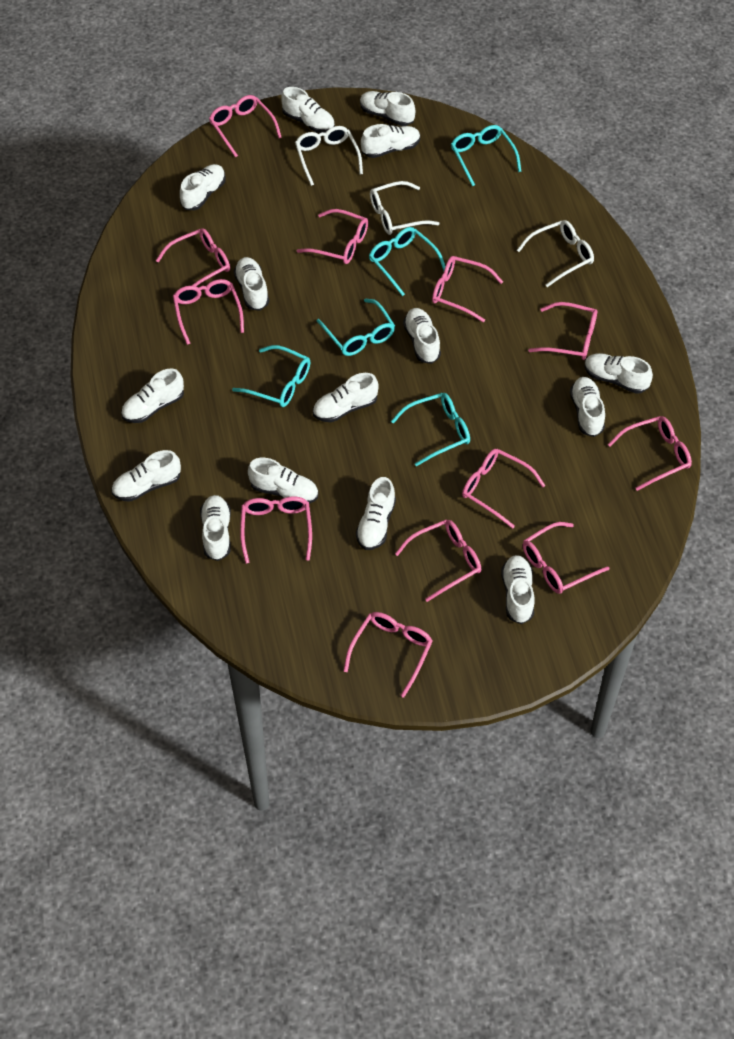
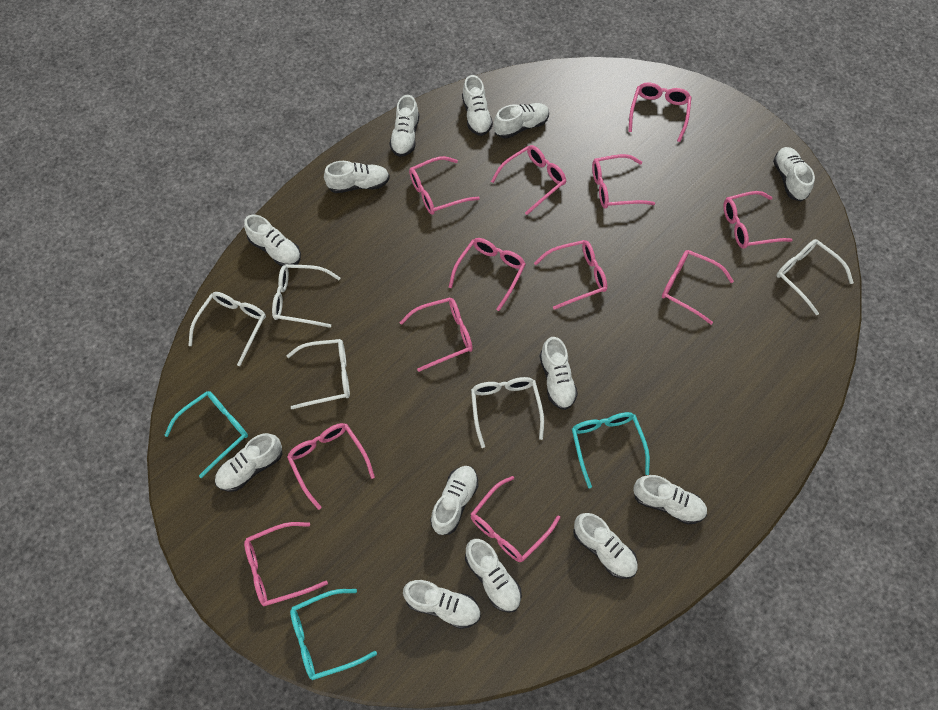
turquoise glasses: 5 -> 3
white glasses: 3 -> 5
white shoe: 15 -> 13

